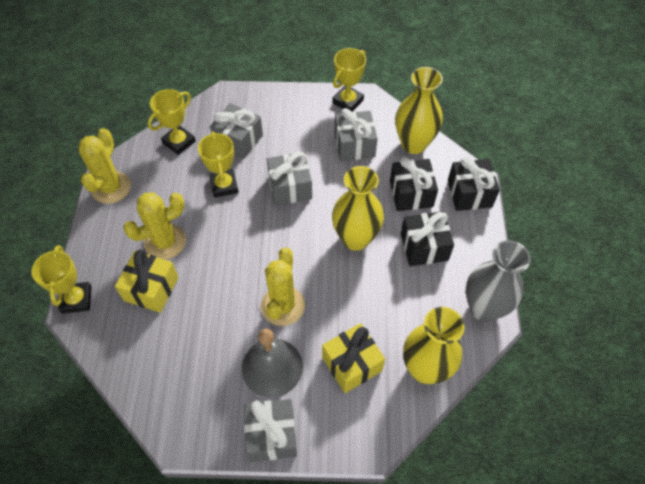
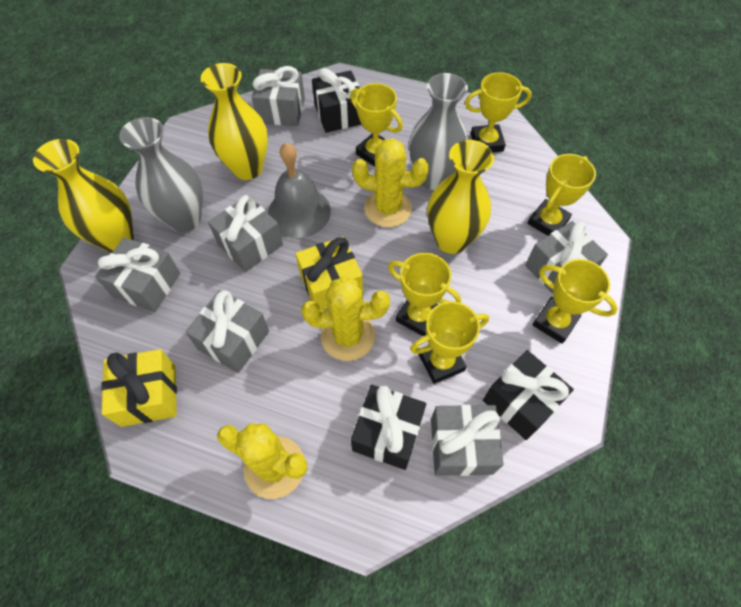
grey gift: 4 -> 6
grey vase: 1 -> 2
yellow trophy: 4 -> 6

